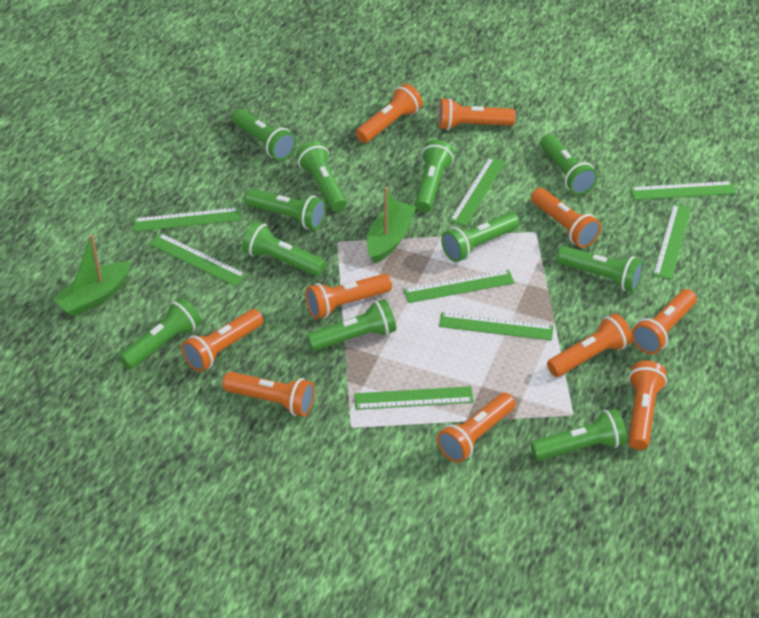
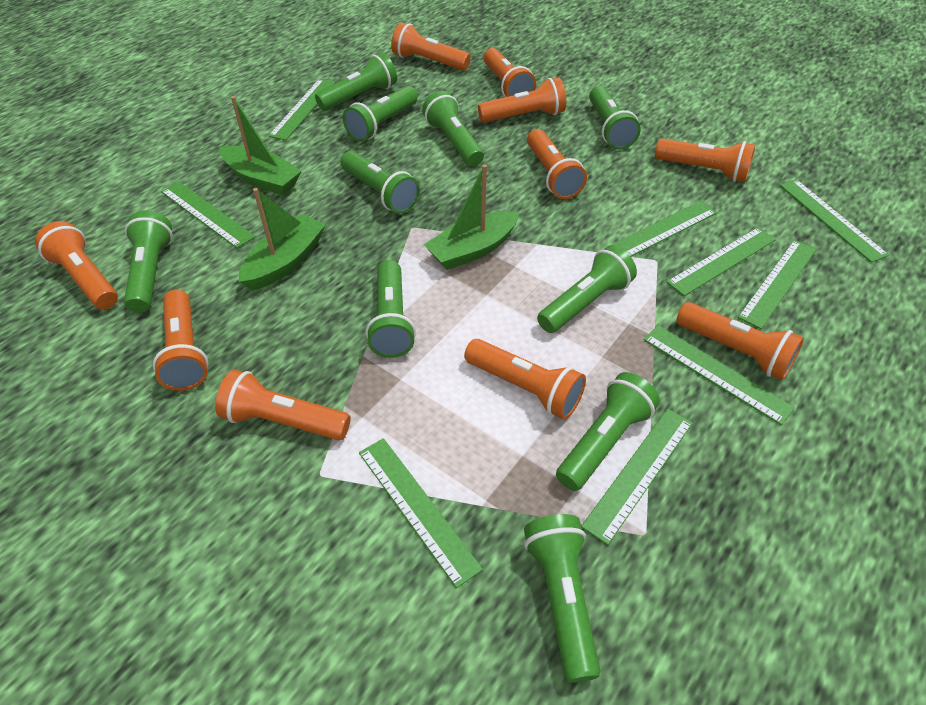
green boat: 2 -> 3
green flashlight: 11 -> 10
green ruler: 8 -> 9

